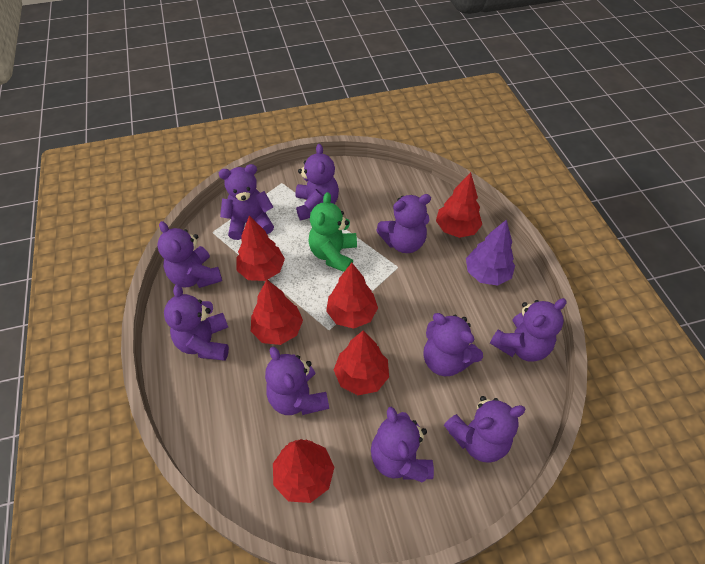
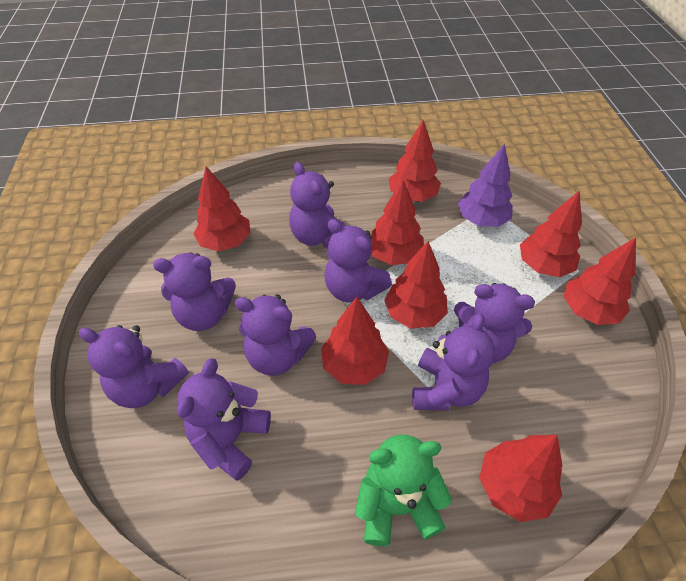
purple teddy bear: 10 -> 8
red tree: 6 -> 8

